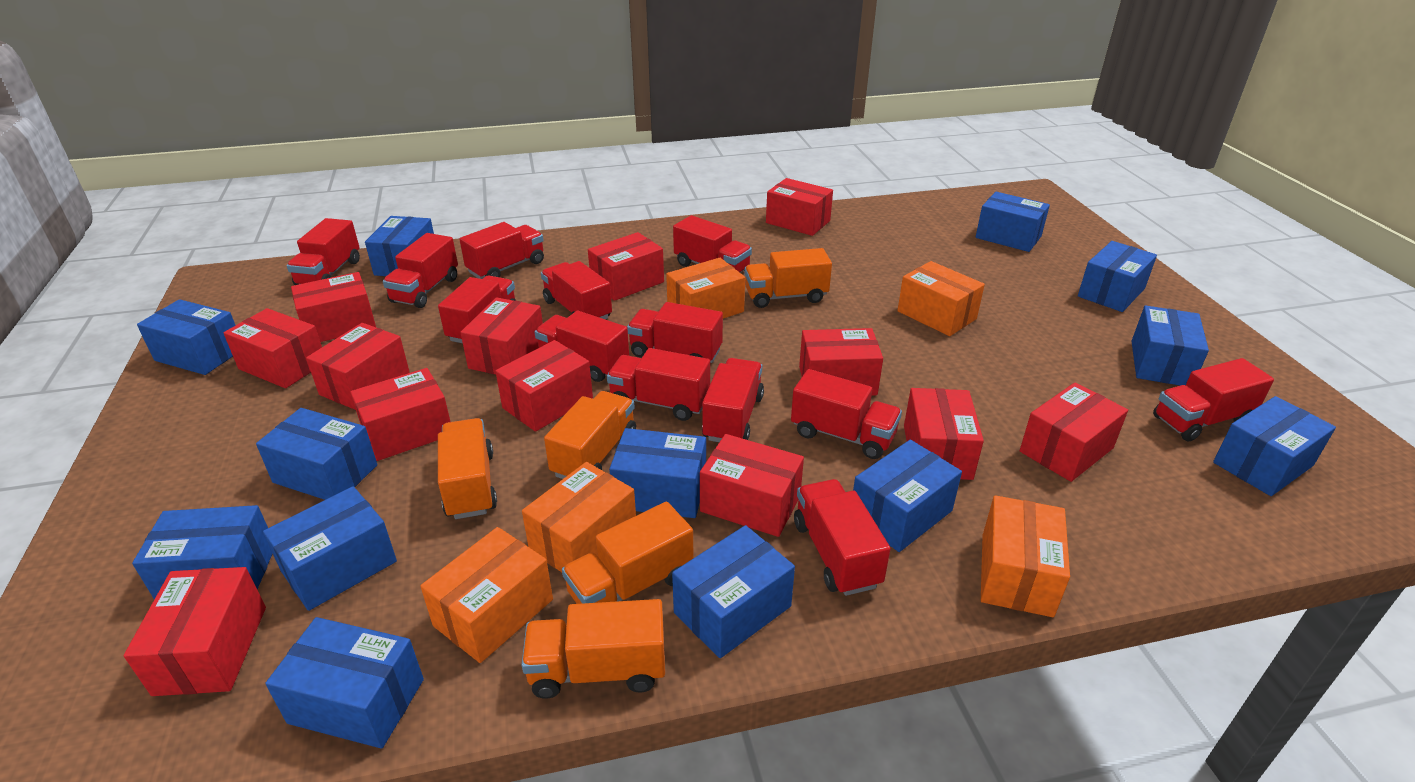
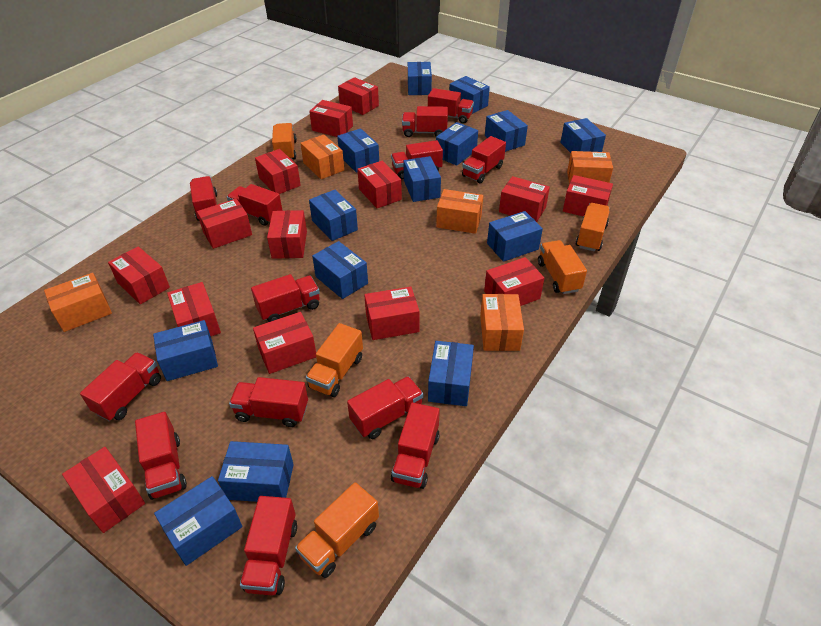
blue box: 13 -> 14
red box: 13 -> 14

